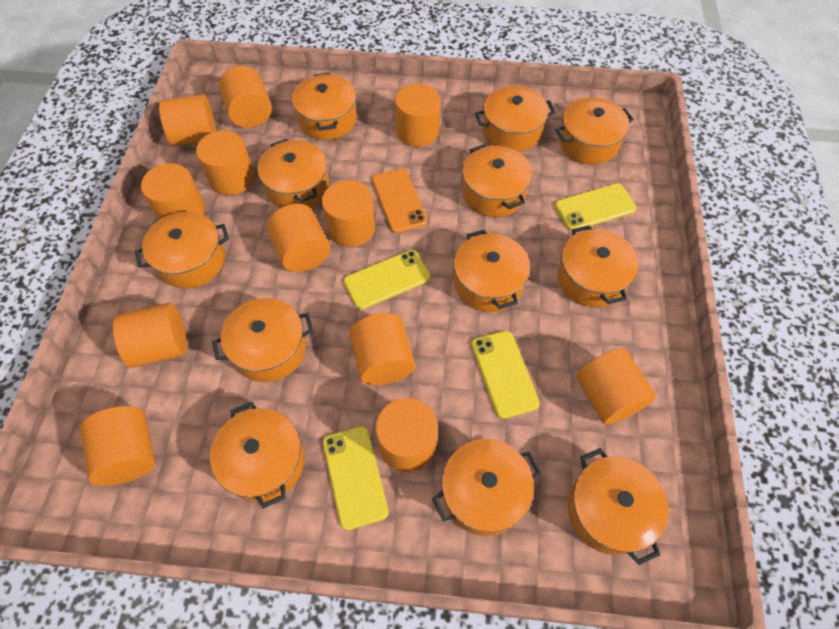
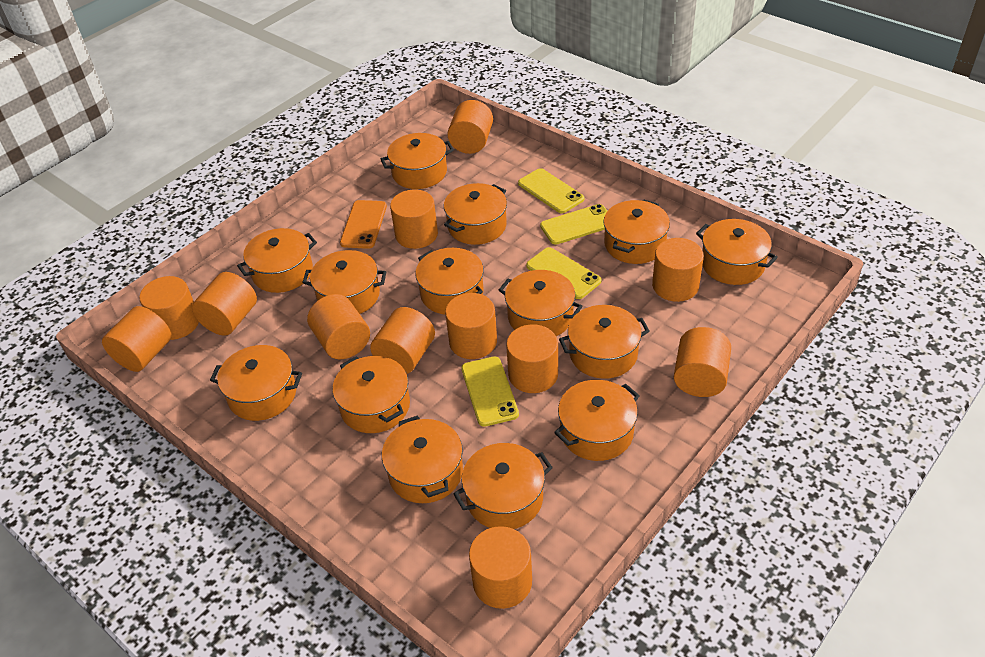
orange pot: 12 -> 14

